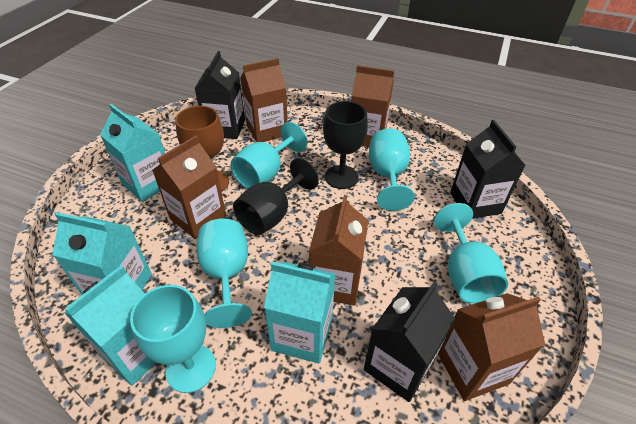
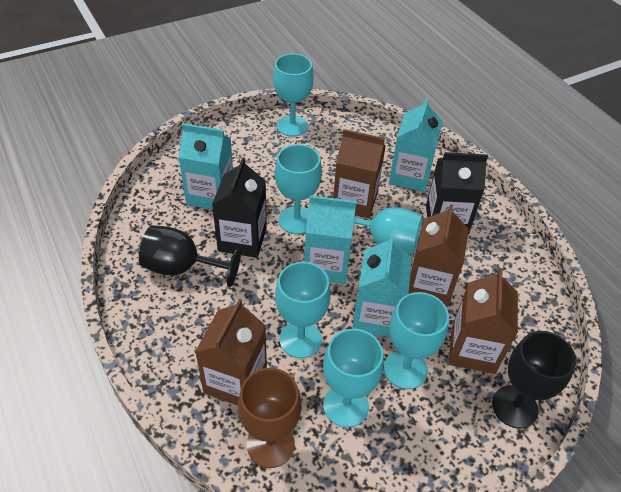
black carton: 3 -> 2
brown carton: 5 -> 4
turquoise goblet: 5 -> 6

